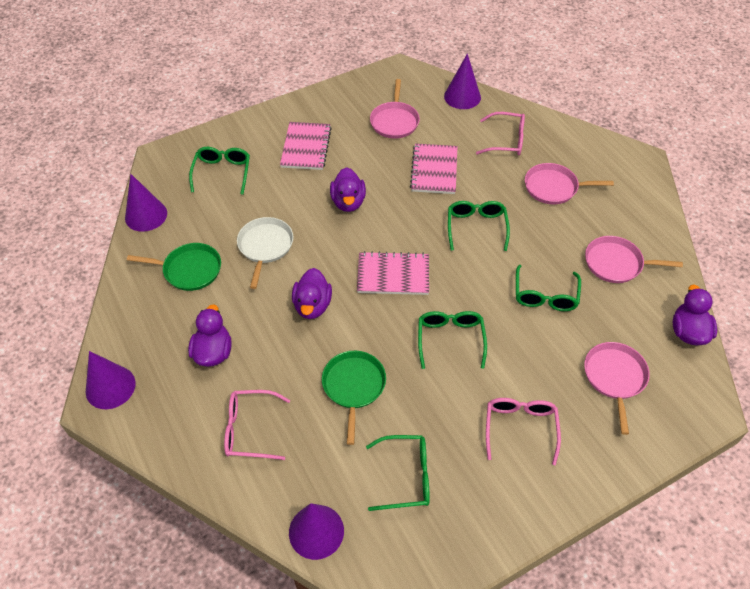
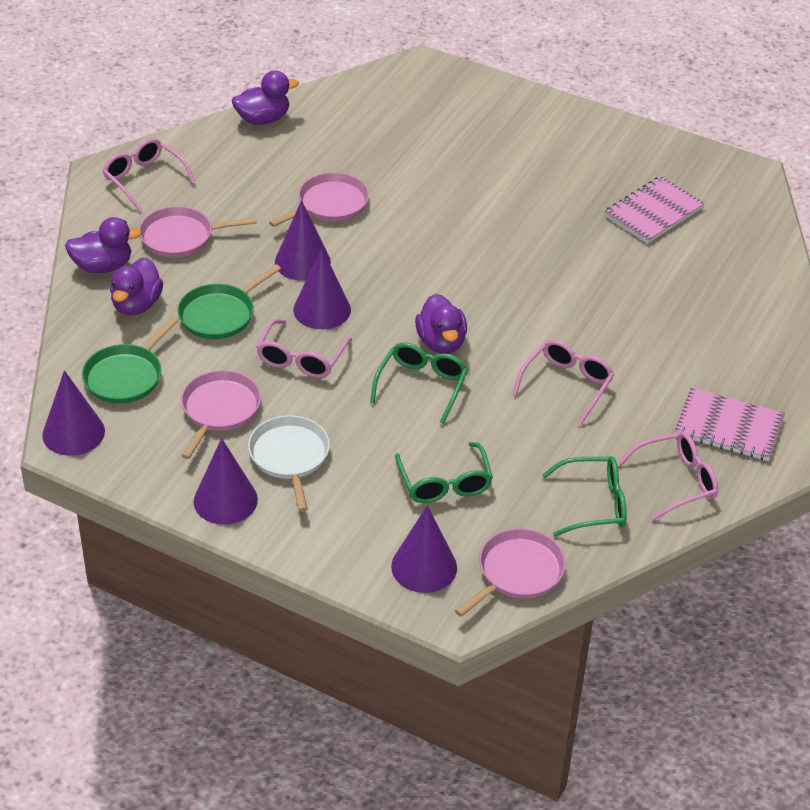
green glasses: 5 -> 3
pink glasses: 3 -> 4
pink notebook: 3 -> 2
purple cone: 4 -> 5

